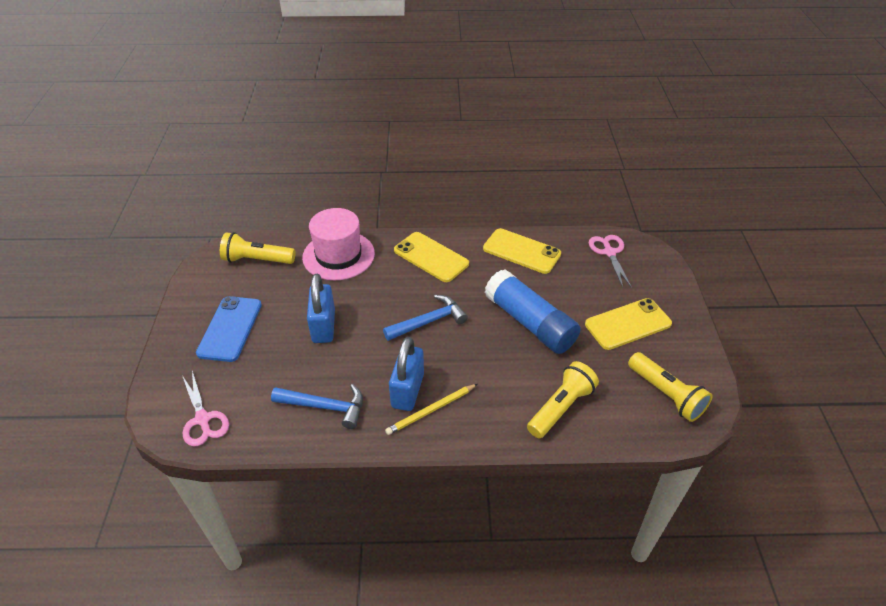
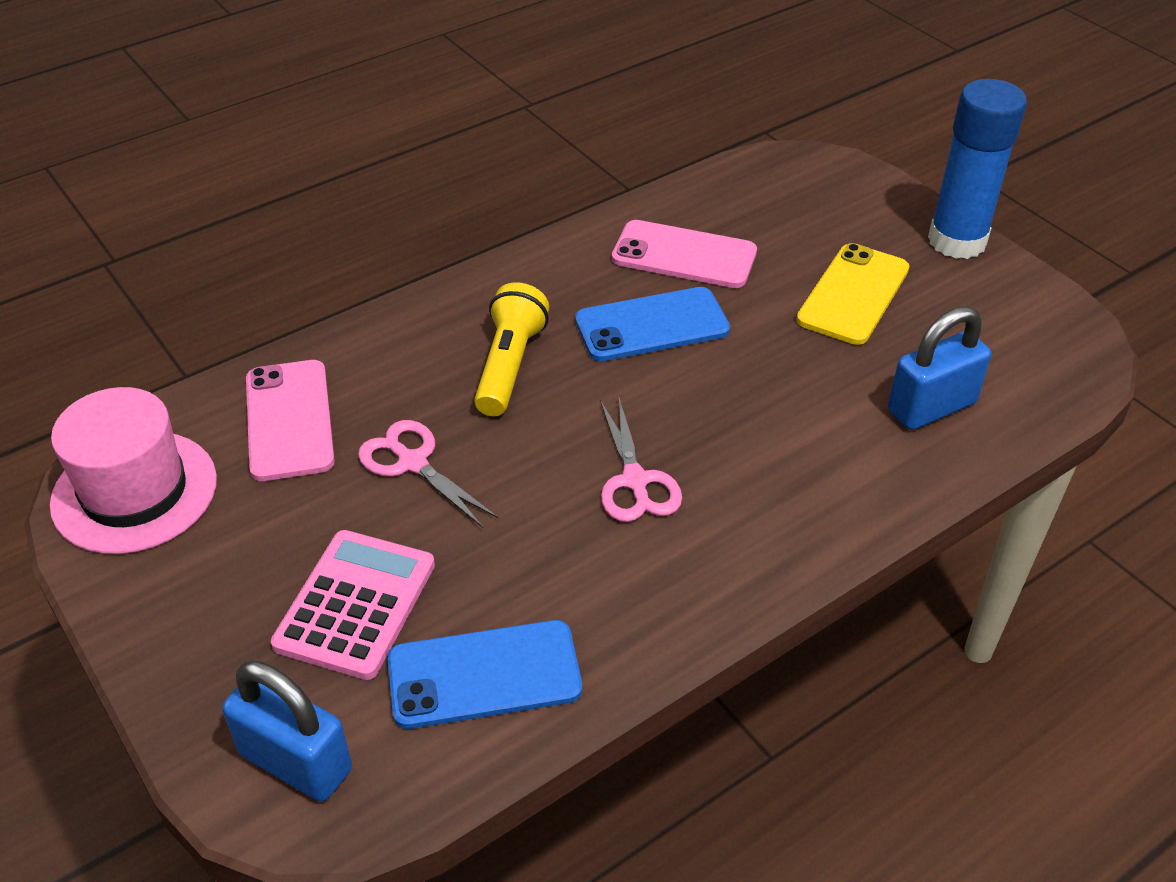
blue hammer: 2 -> 0
blue phone: 1 -> 2
pink calculator: 0 -> 1
pink phone: 0 -> 2
yellow flashlight: 3 -> 1
yellow pencil: 1 -> 0
yellow phone: 3 -> 1

